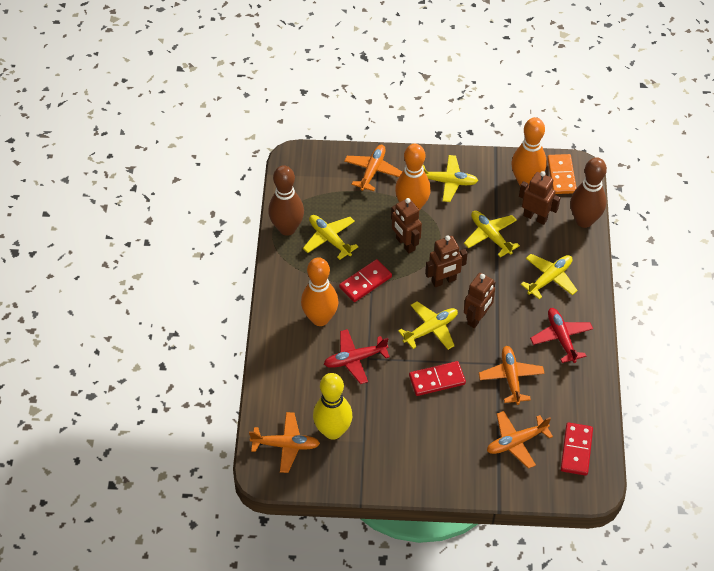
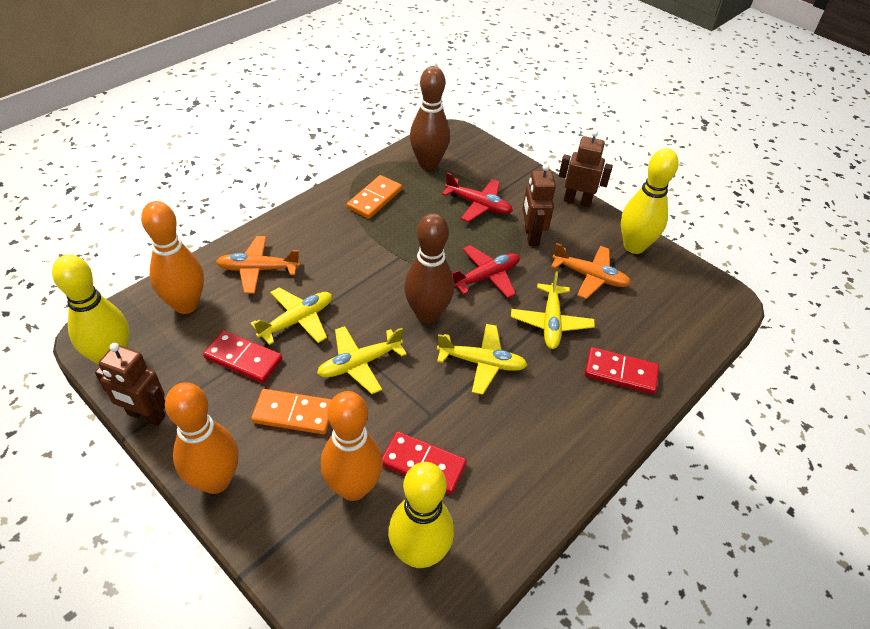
brown robot: 4 -> 3
orange domino: 1 -> 2
orange plane: 4 -> 2
yellow bowling pin: 1 -> 3
yellow plane: 5 -> 4

